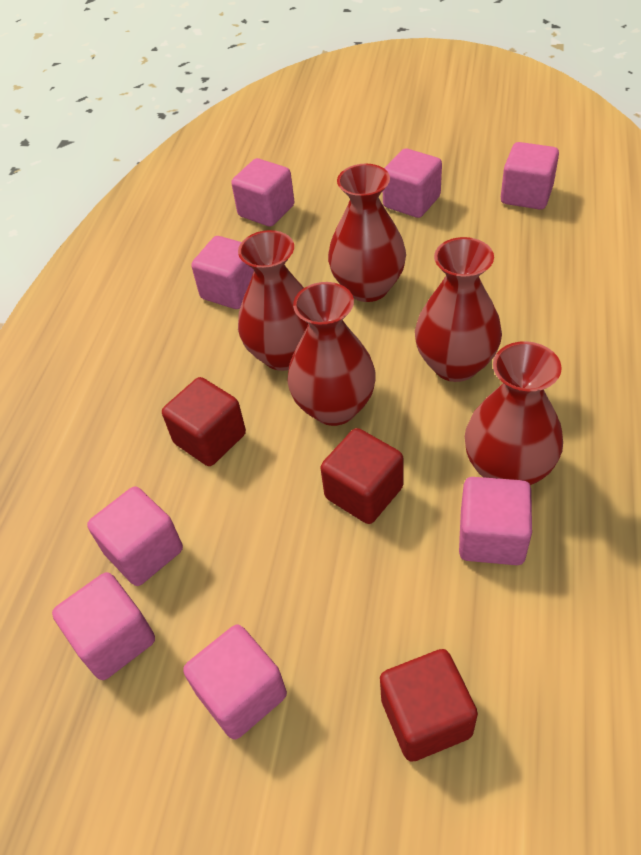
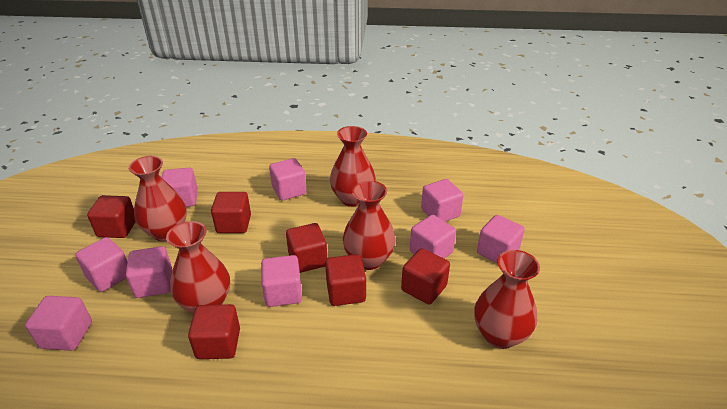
pink cube: 8 -> 9
red cube: 3 -> 6

